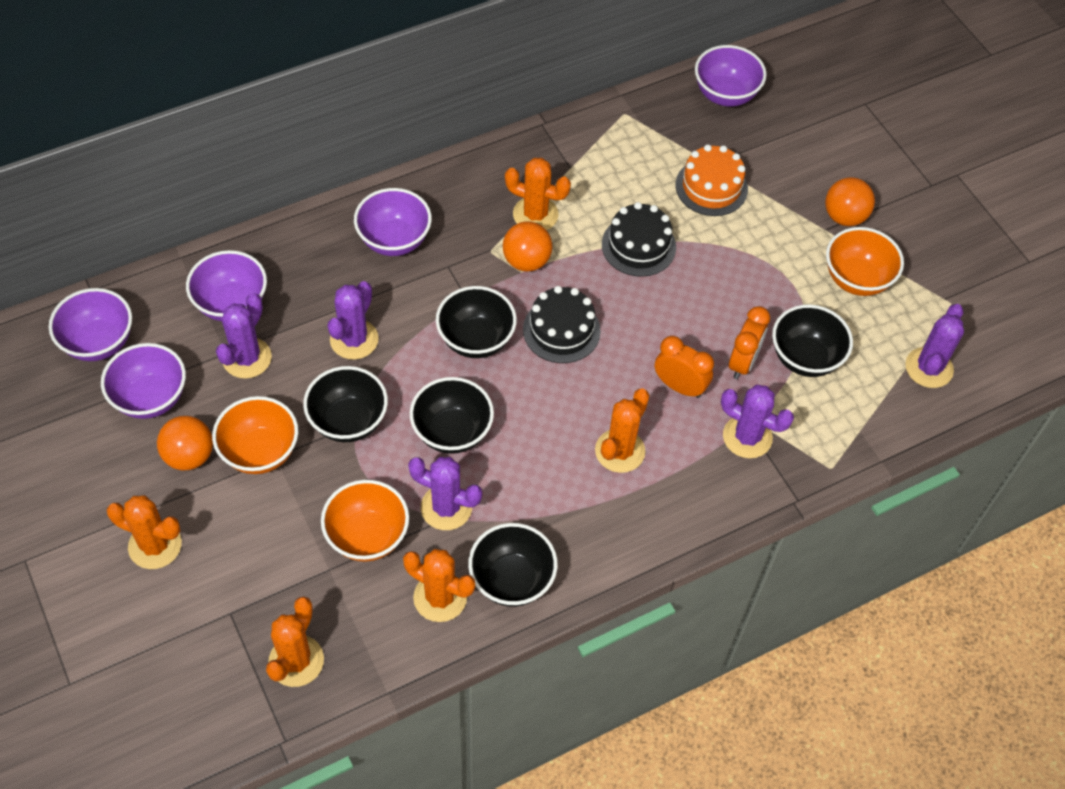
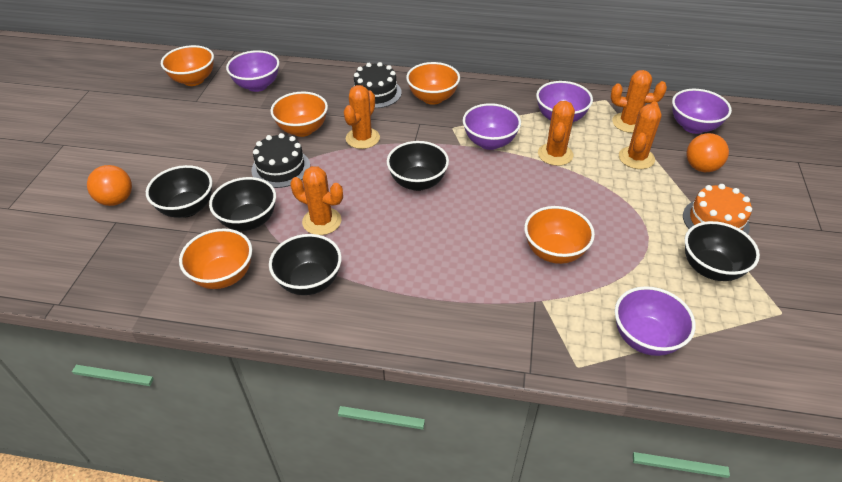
orange ball: 3 -> 2
orange bowl: 3 -> 5
orange clock: 2 -> 0
purple cactus: 5 -> 0

